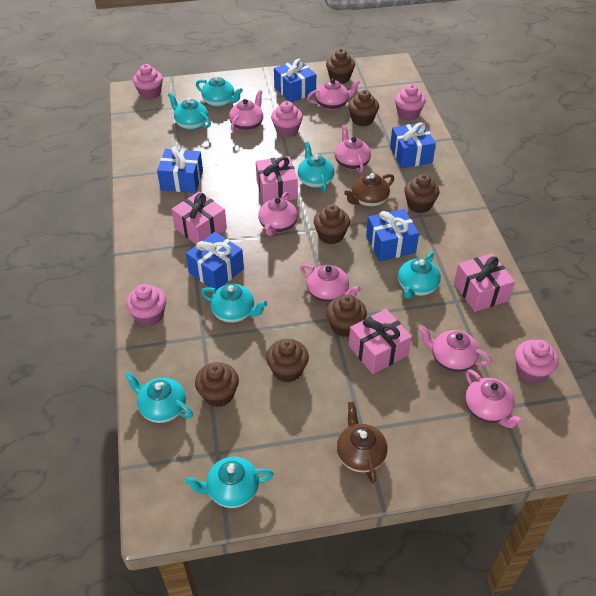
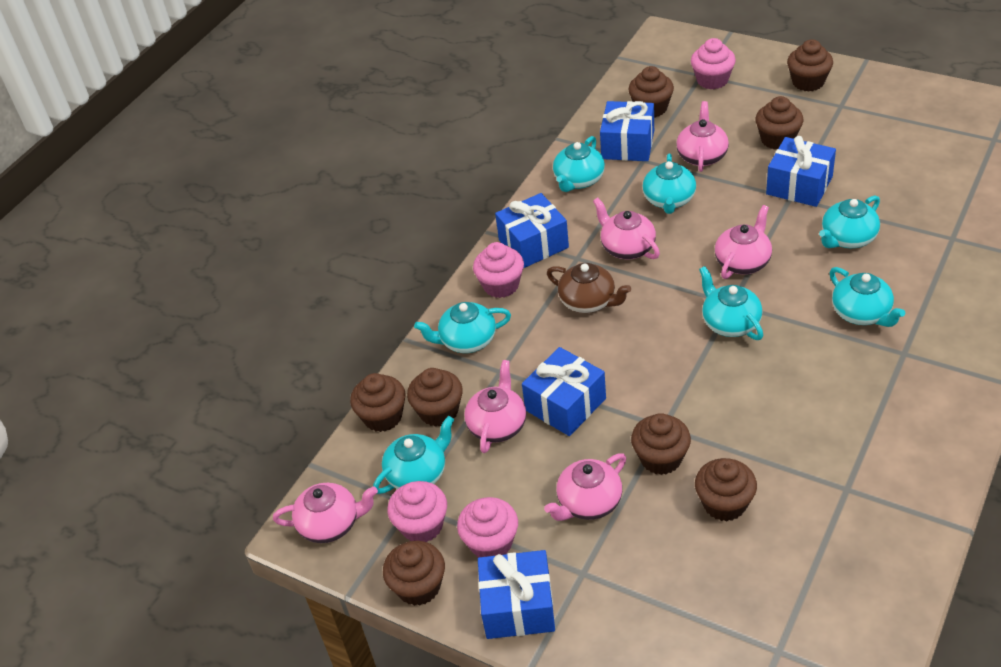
brown cupcake: 7 -> 8
brown teapot: 2 -> 1
pink cupcake: 5 -> 4
pink gift: 4 -> 0
pink teapot: 7 -> 6

